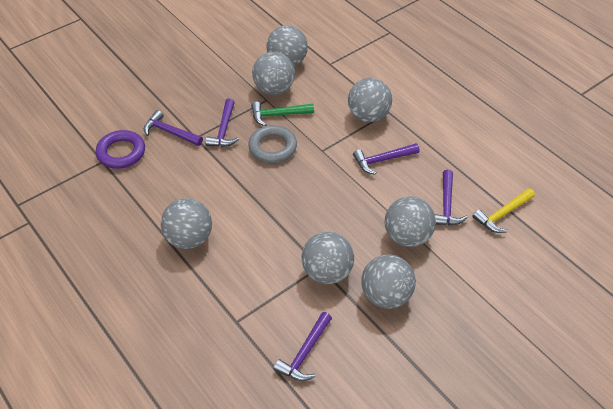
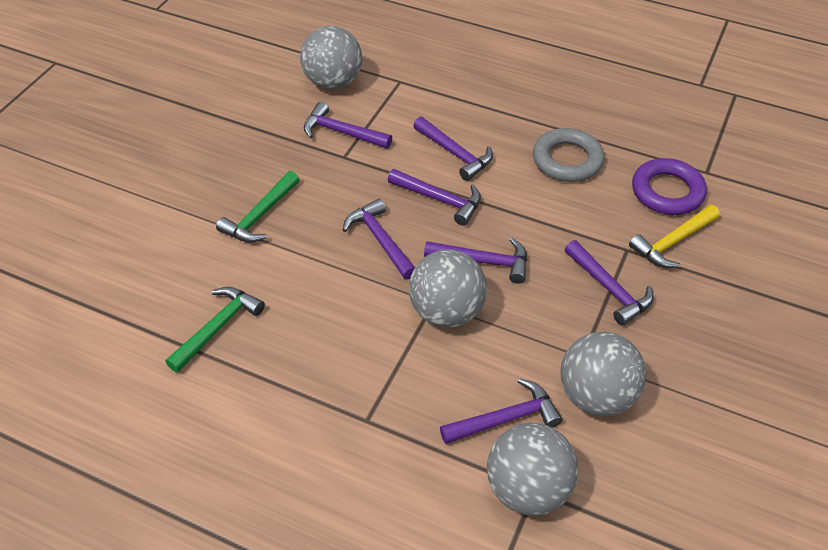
green hammer: 1 -> 2
grey ball: 7 -> 4
purple hammer: 5 -> 7

